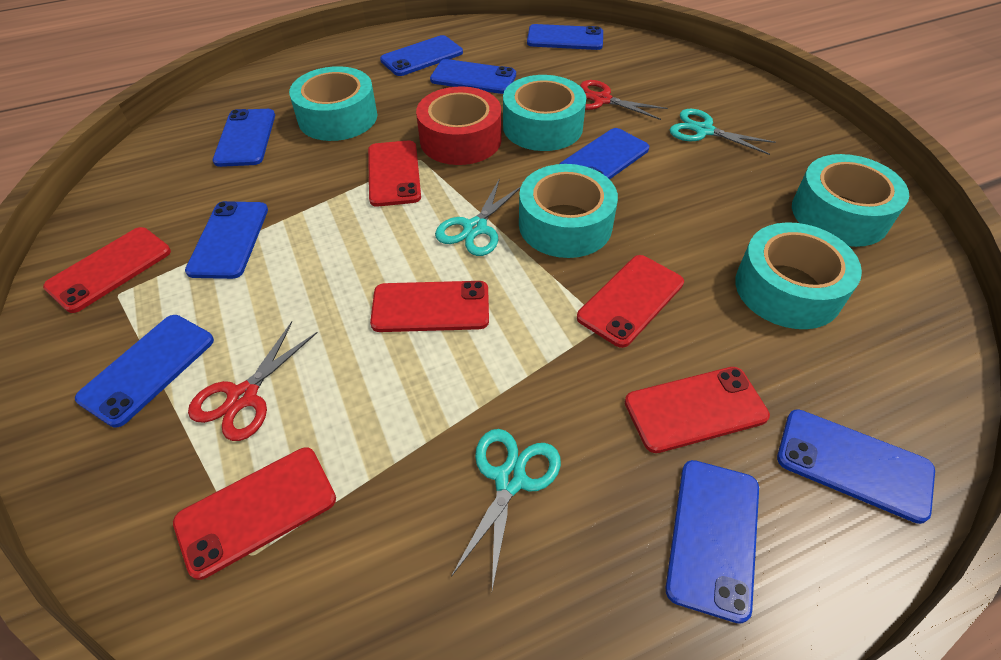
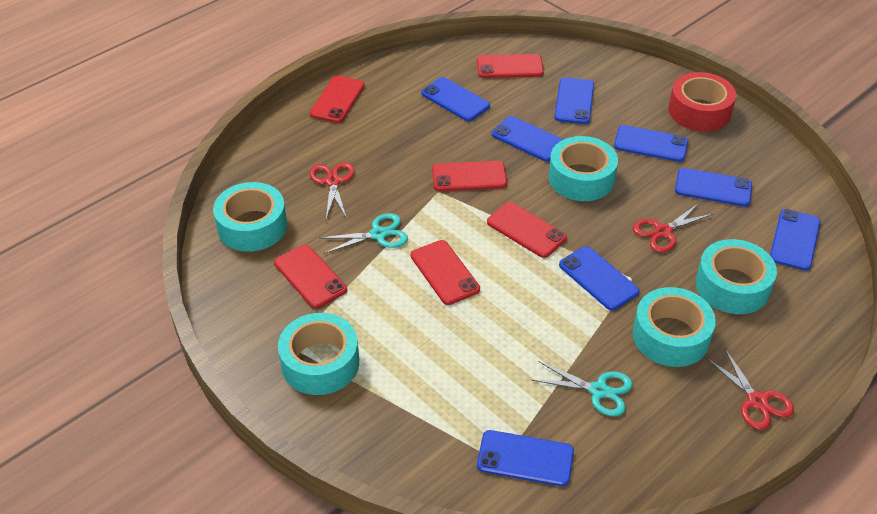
blue phone: 9 -> 8
red scissors: 2 -> 3
turquoise scissors: 3 -> 2

